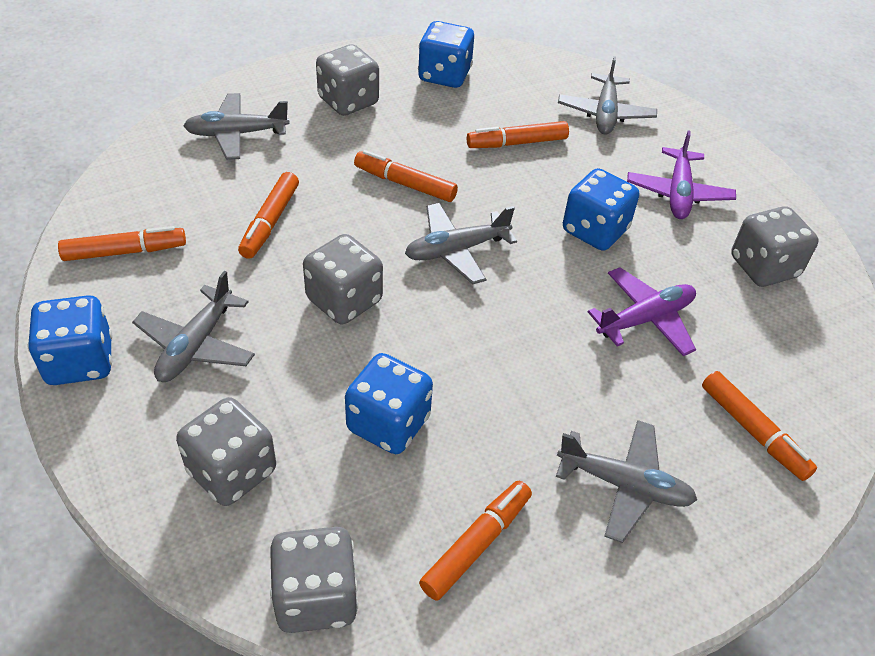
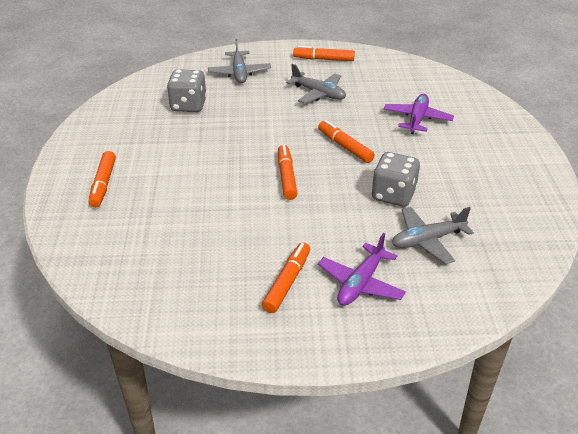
blue dice: 4 -> 0
grey dice: 5 -> 2
grey plane: 5 -> 3
orange marker: 6 -> 5

